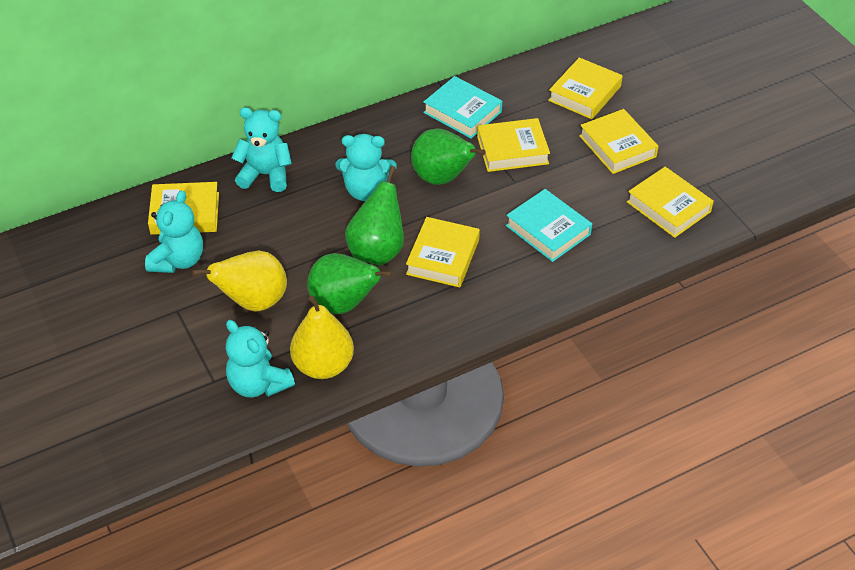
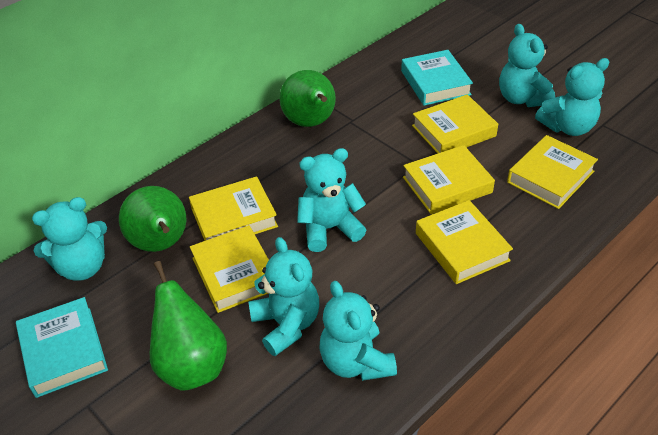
turquoise teddy bear: 4 -> 6
yellow pear: 2 -> 0

